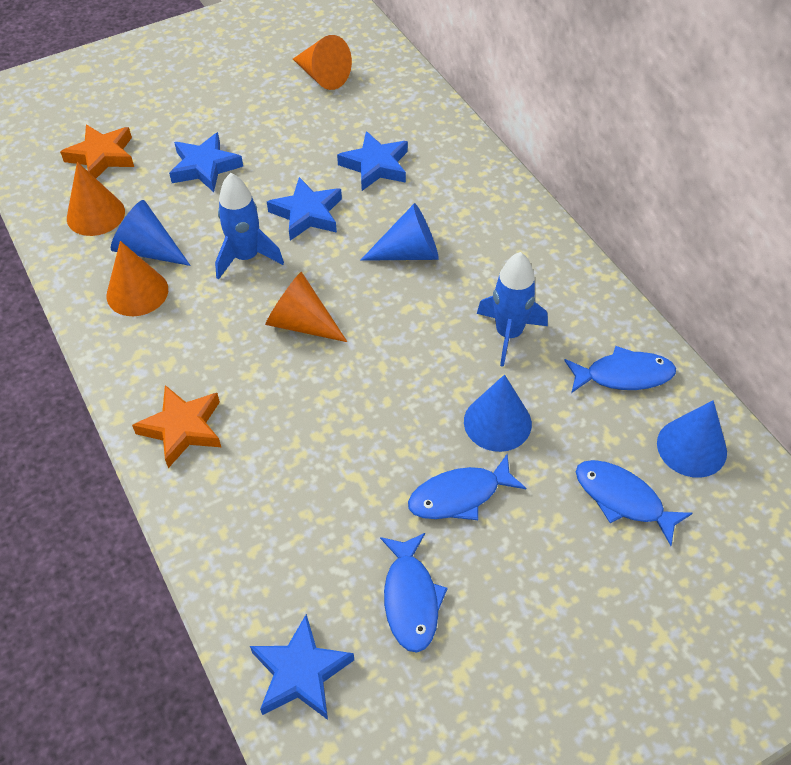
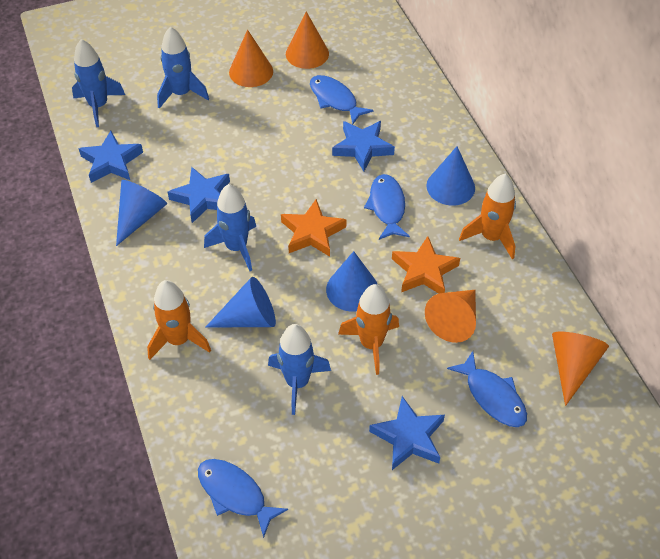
blue rocket: 2 -> 4
orange rocket: 0 -> 3

